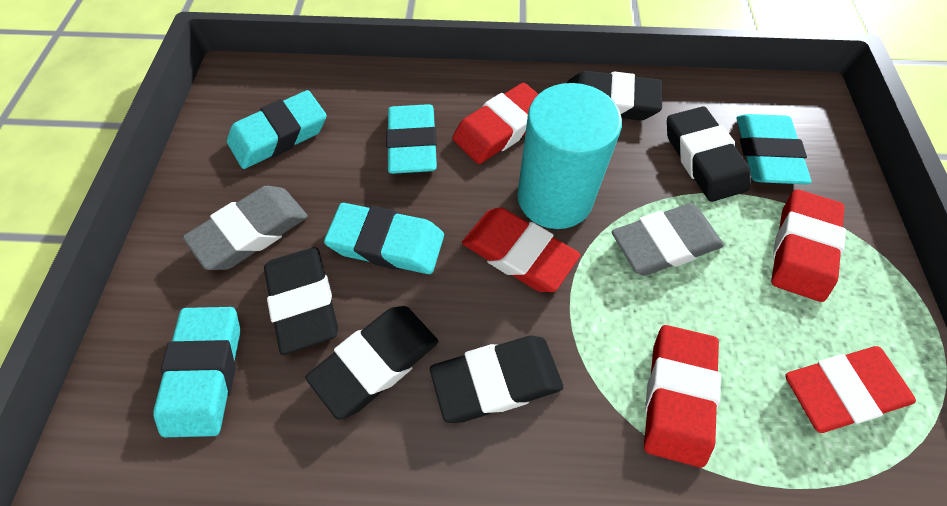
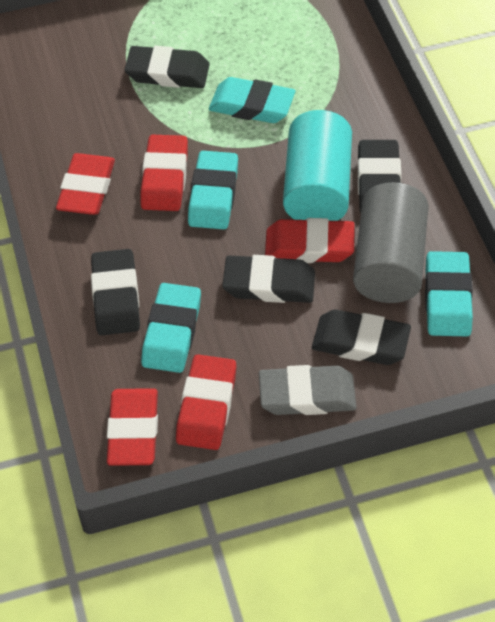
grey cylinder: 0 -> 1
grey eraser: 2 -> 1
turquoise eraser: 5 -> 4

